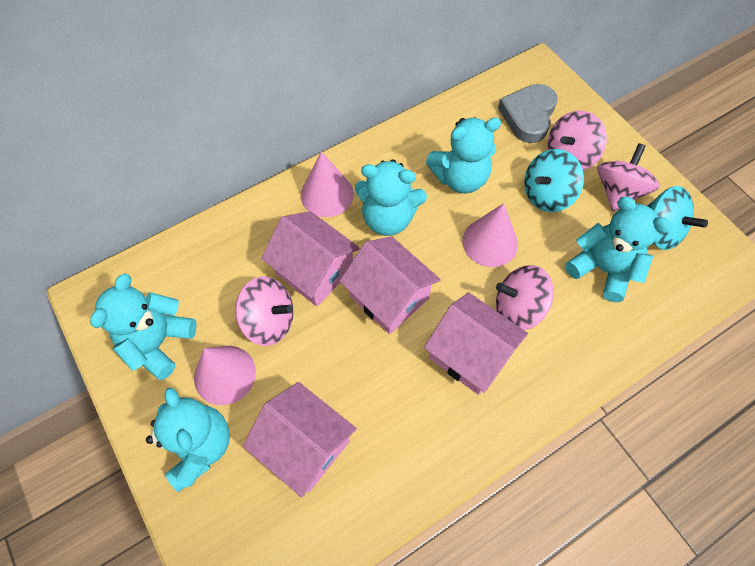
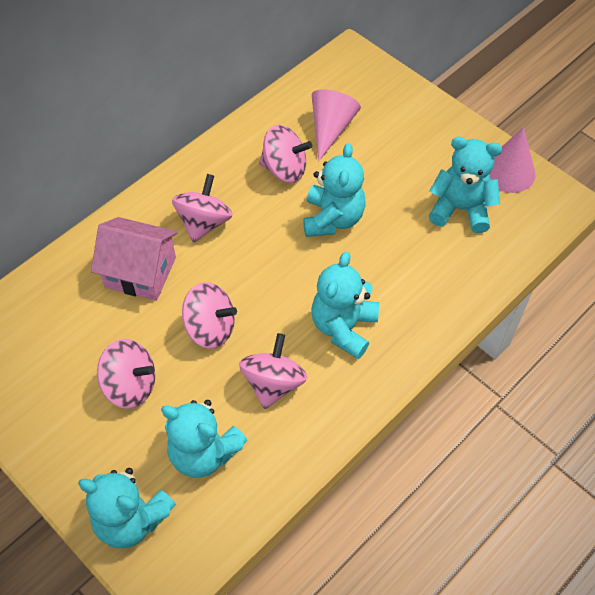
grey heart: 1 -> 0
pink cone: 3 -> 2
pink house: 4 -> 1
pink spinning top: 4 -> 5
turquoise spinning top: 2 -> 0

